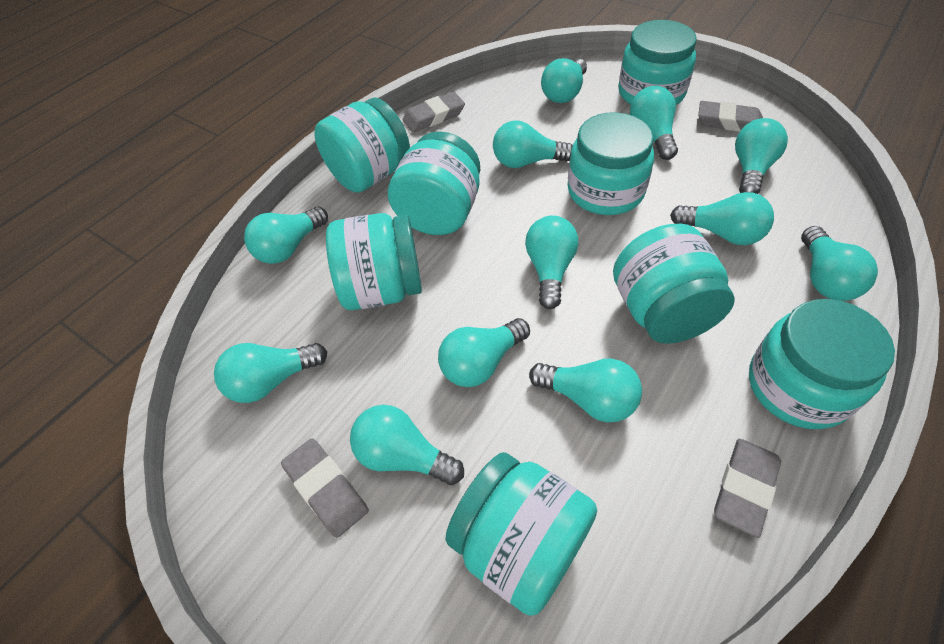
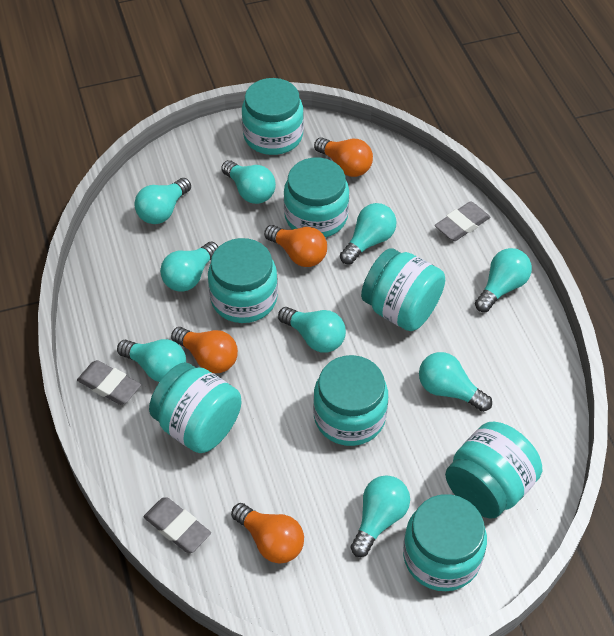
grey eraser: 4 -> 3
orange light bulb: 0 -> 4
turquoise light bulb: 12 -> 9

